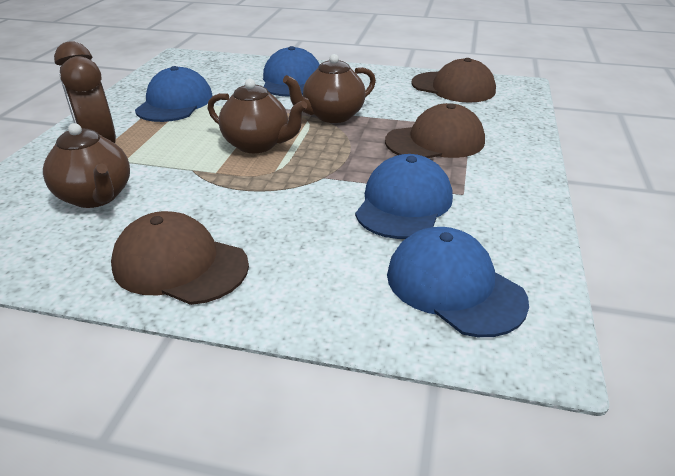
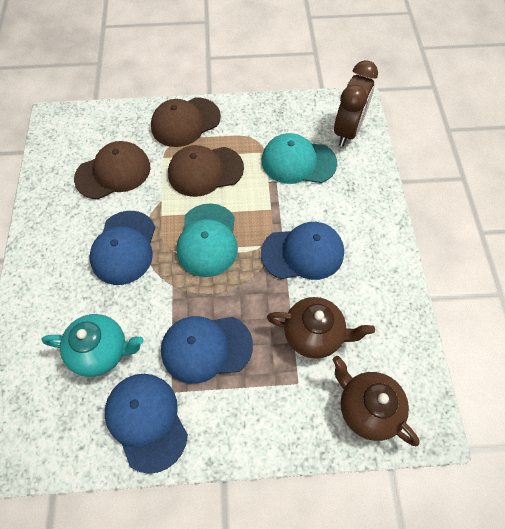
brown teapot: 3 -> 2
turquoise cap: 0 -> 2
turquoise teapot: 0 -> 1

